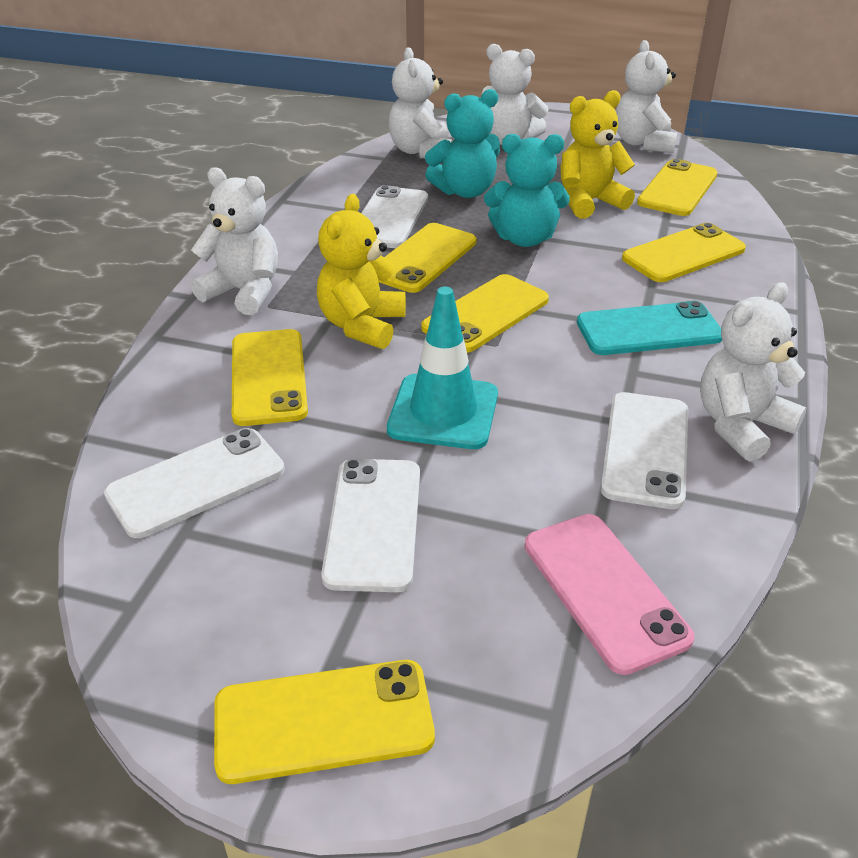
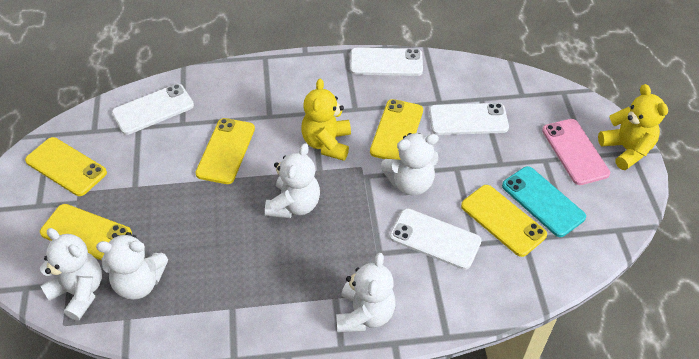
turquoise teddy bear: 2 -> 0
turquoise traffic cone: 1 -> 0
yellow phone: 6 -> 5

